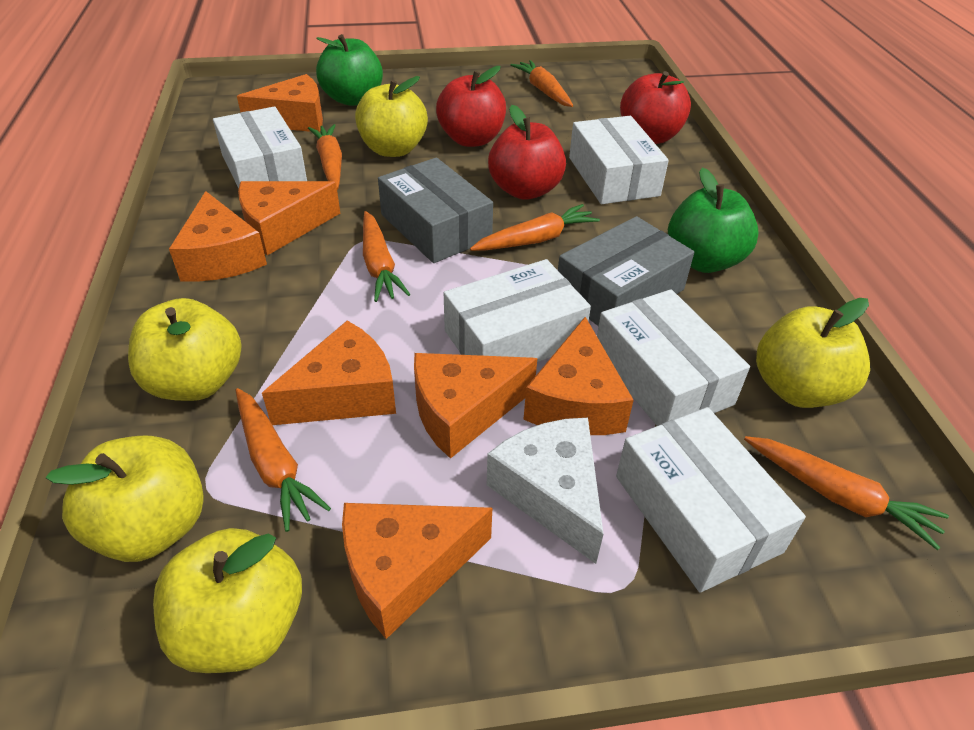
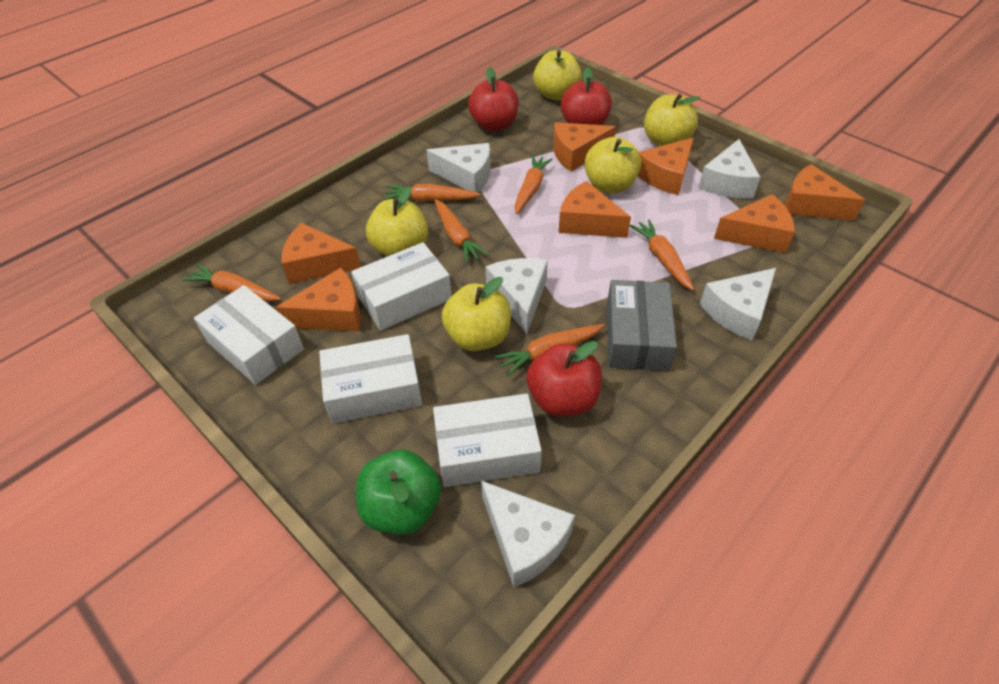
green apple: 2 -> 1
grey box: 2 -> 1
white box: 5 -> 4
white cheese: 1 -> 5

